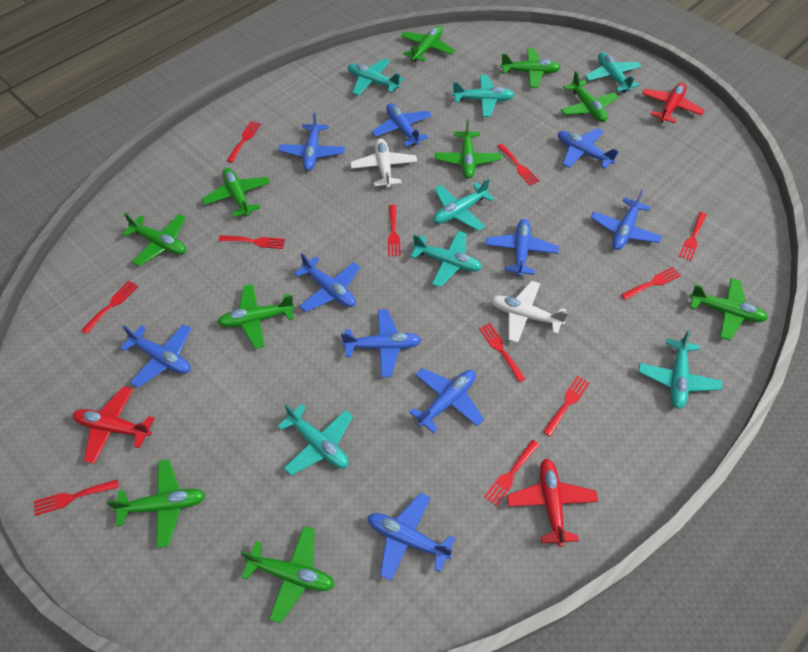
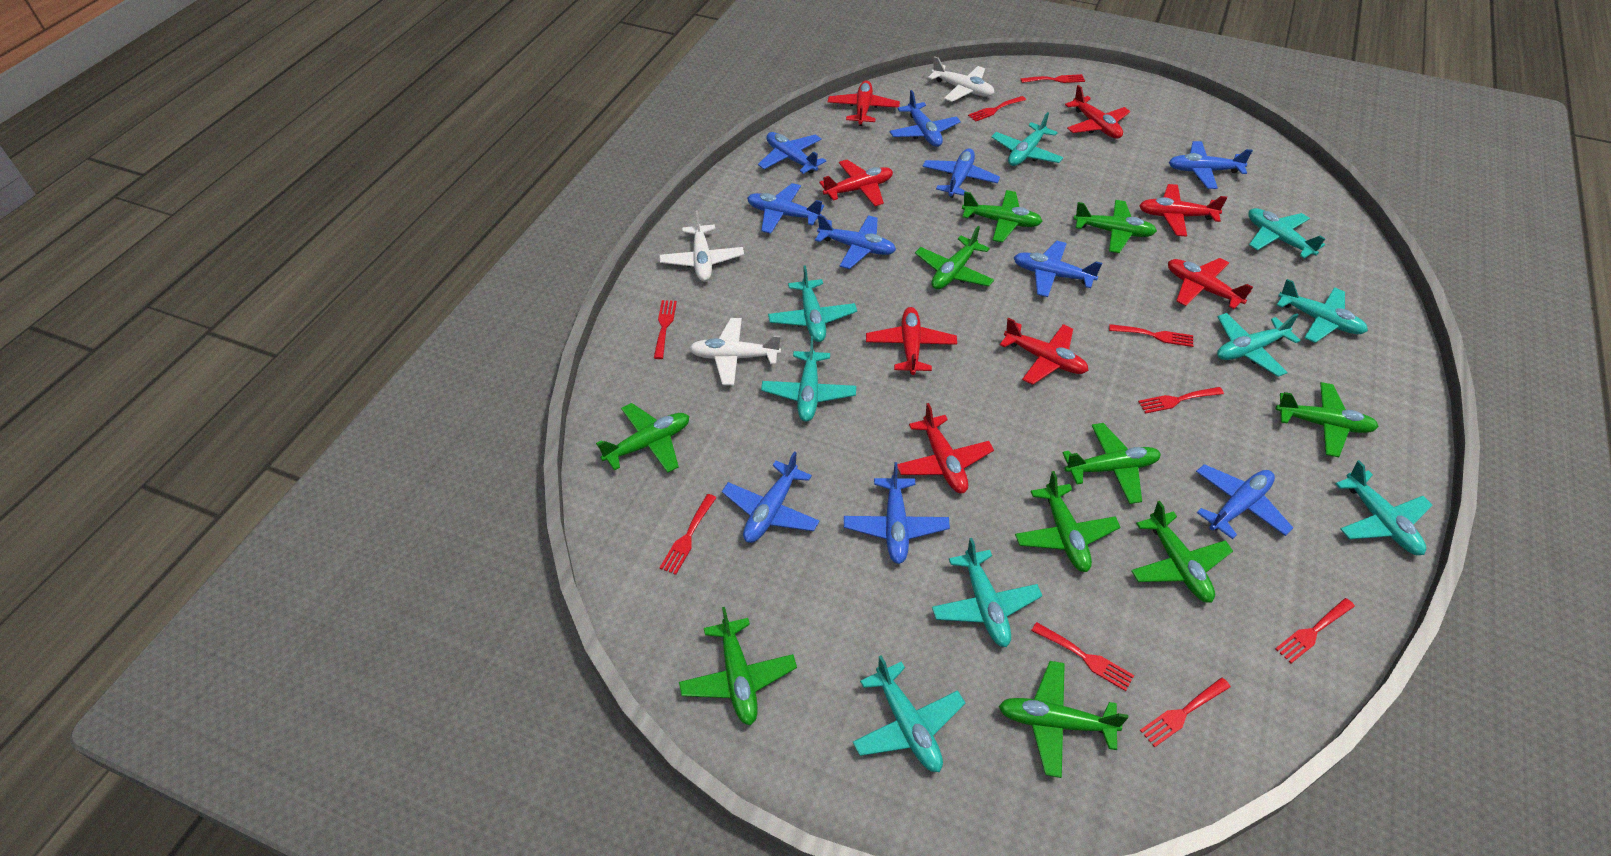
red fork: 11 -> 9
red plane: 3 -> 8
turquoise plane: 7 -> 9
white plane: 2 -> 3

